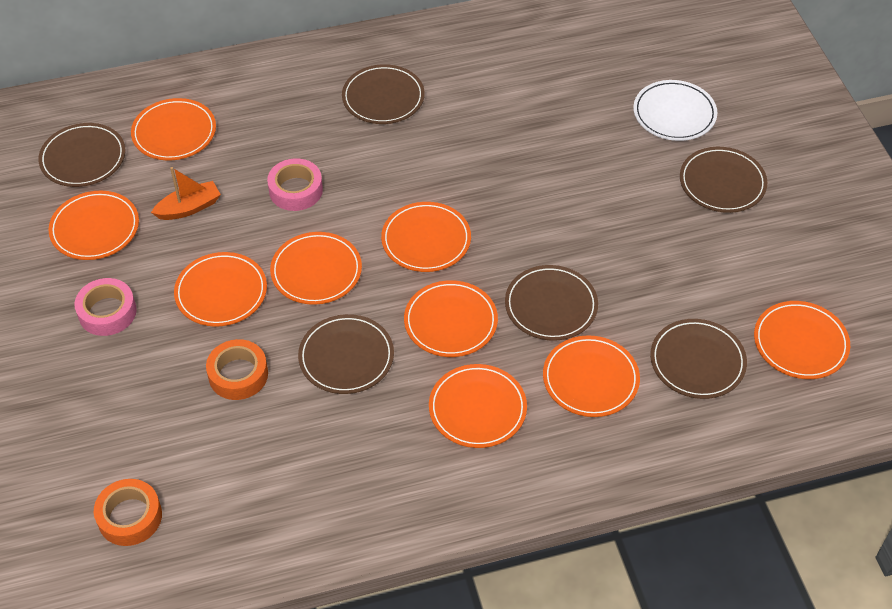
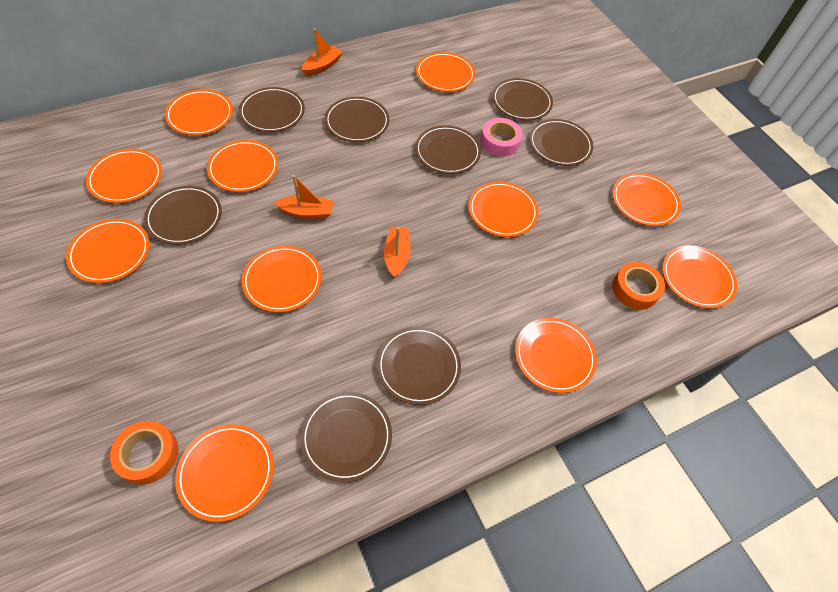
brown plate: 6 -> 8
orange boat: 1 -> 3
orange plate: 9 -> 11
pink tape: 2 -> 1
white plate: 1 -> 0

